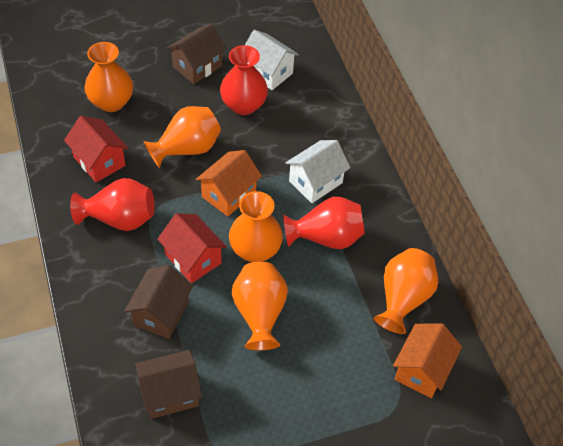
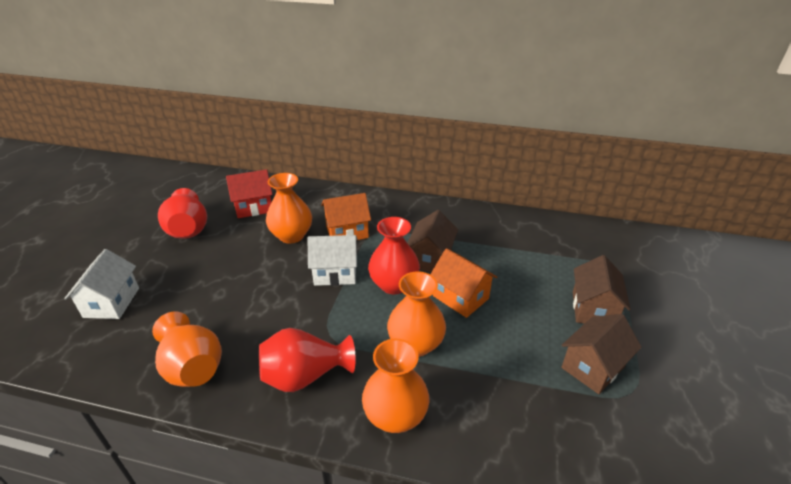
orange vase: 5 -> 4
red house: 2 -> 1

